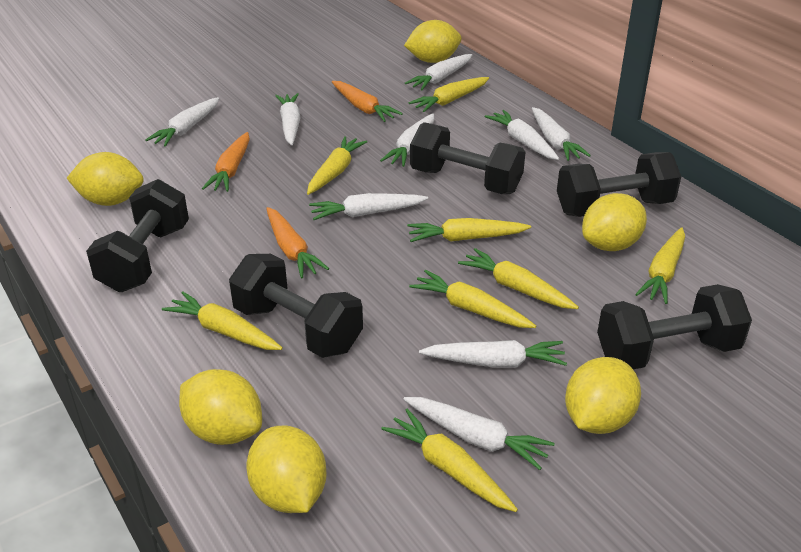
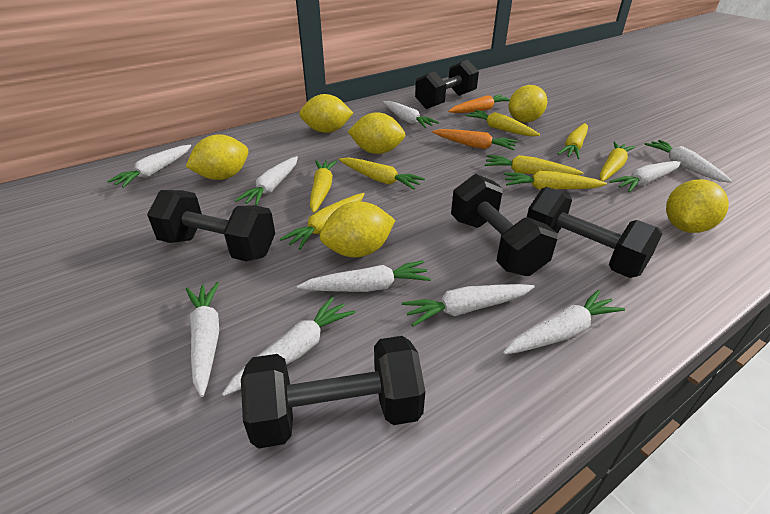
orange carrot: 3 -> 2
white carrot: 9 -> 10

